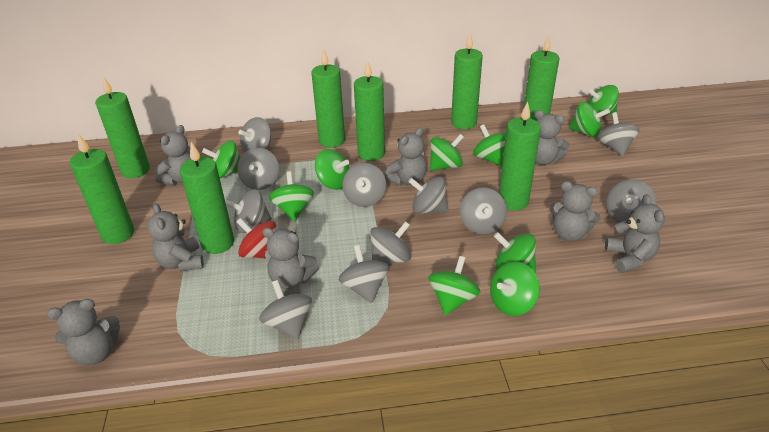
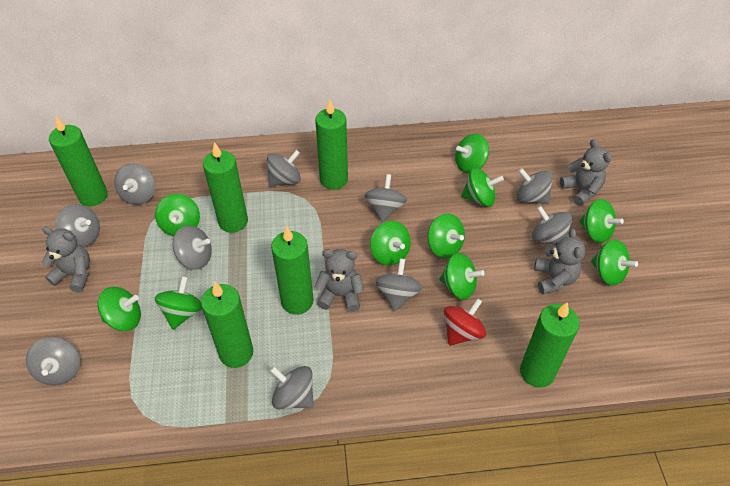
green candle: 8 -> 6
grey spinning top: 11 -> 10
grey teddy bear: 8 -> 4

